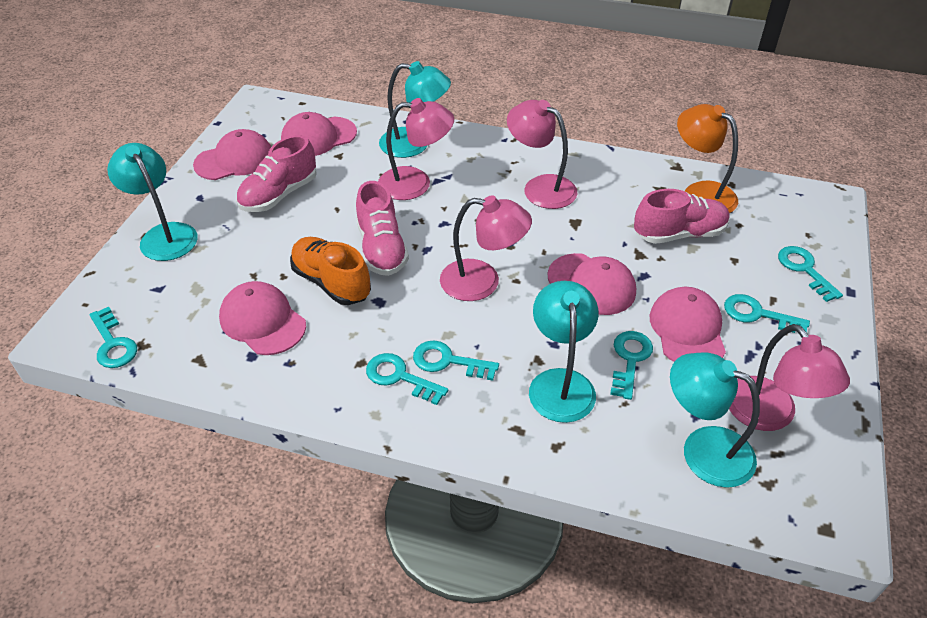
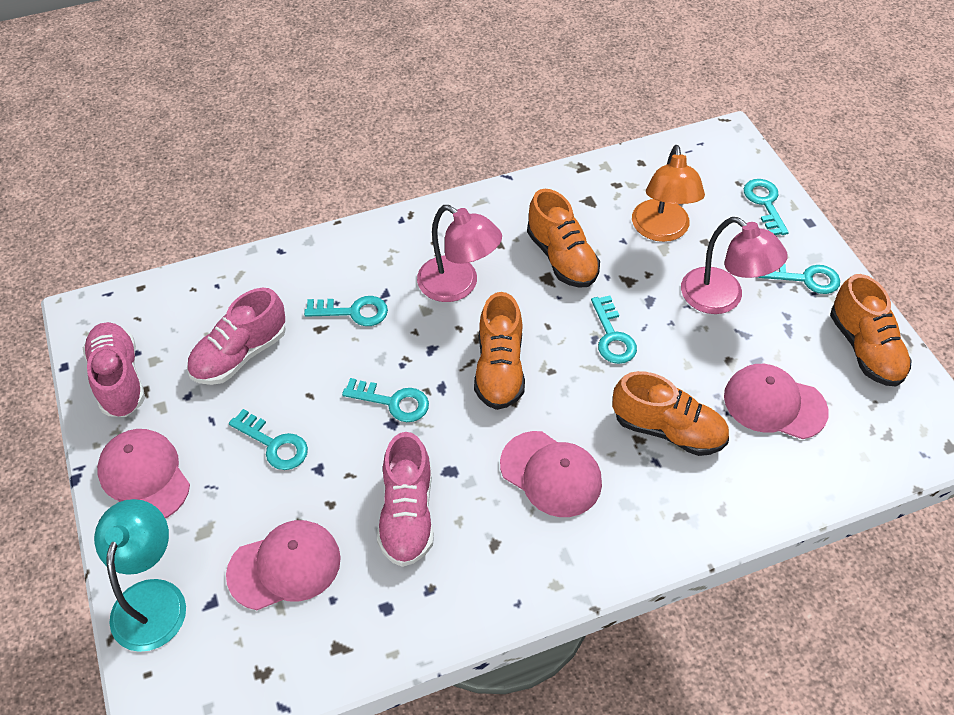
orange shoe: 1 -> 4
pink cap: 5 -> 4
pink lamp: 4 -> 2
turquoise lamp: 4 -> 1

